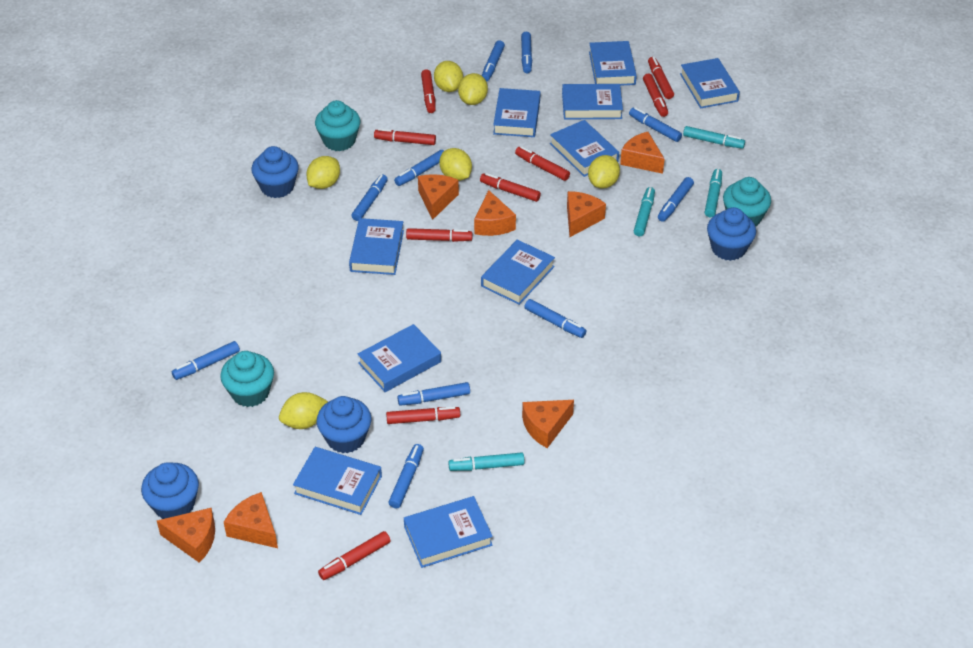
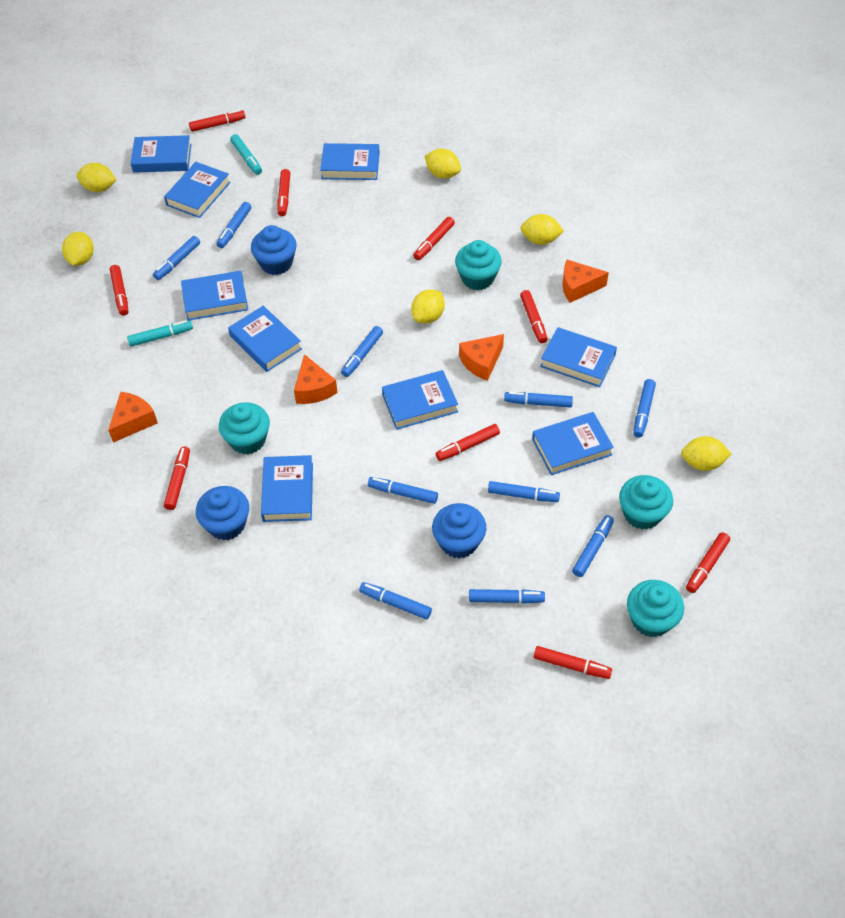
blue book: 10 -> 9
blue cupcake: 4 -> 3
orange cheese: 7 -> 4
turquoise cupcake: 3 -> 4
turquoise marker: 4 -> 2

